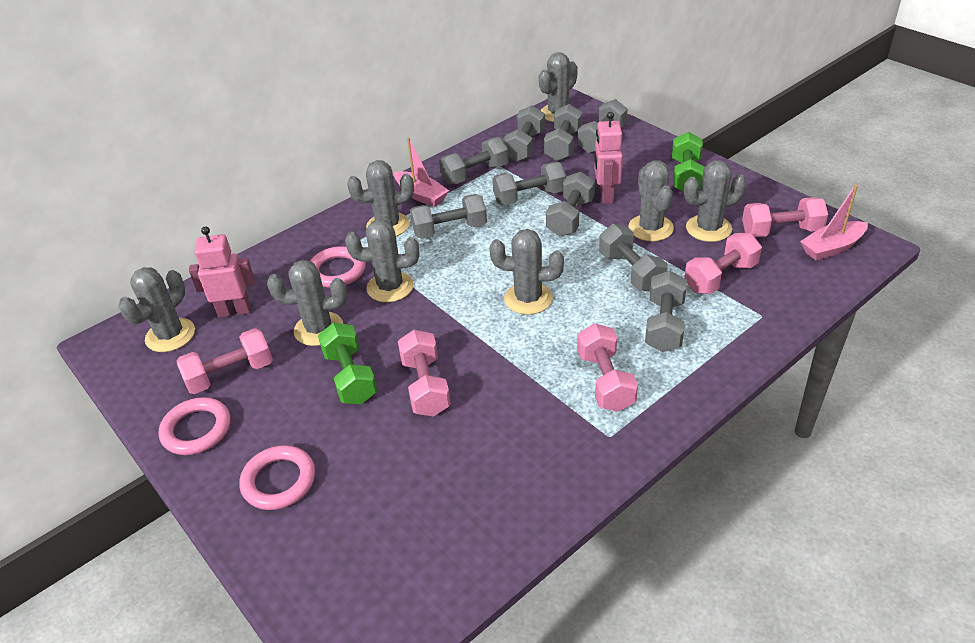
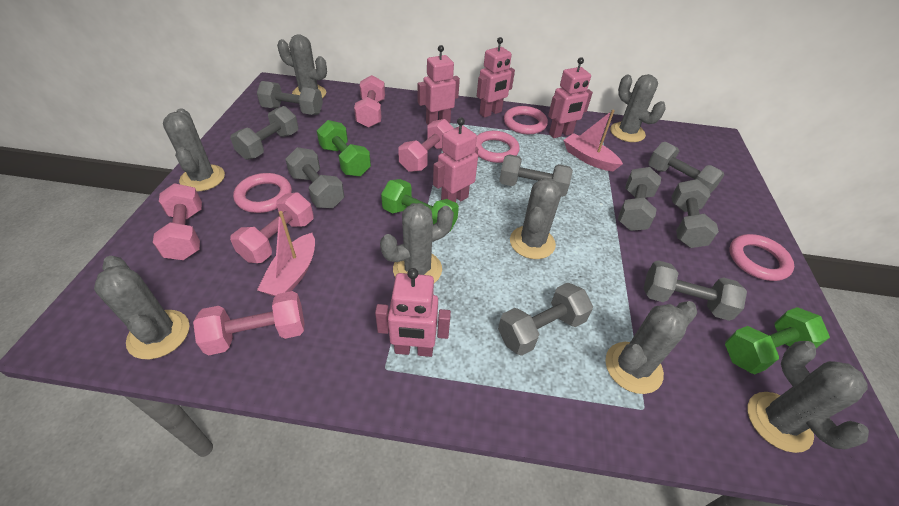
green dumbbell: 2 -> 3
pink ring: 3 -> 4
pink robot: 2 -> 5

